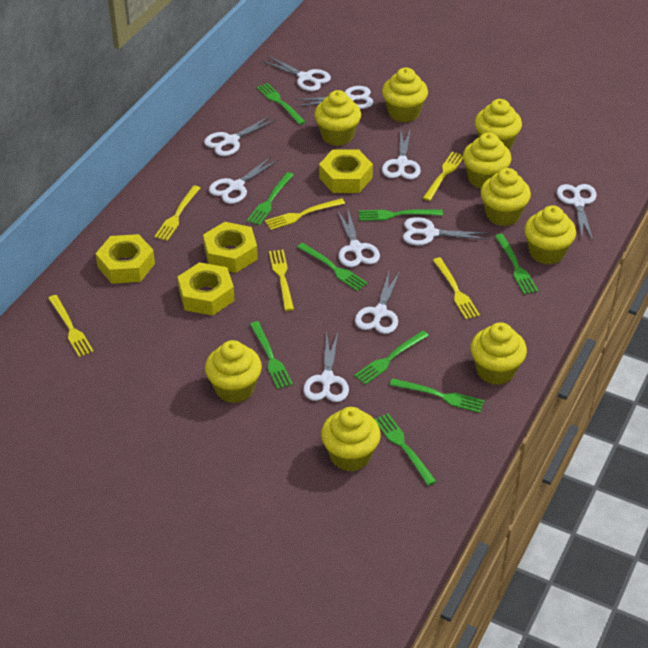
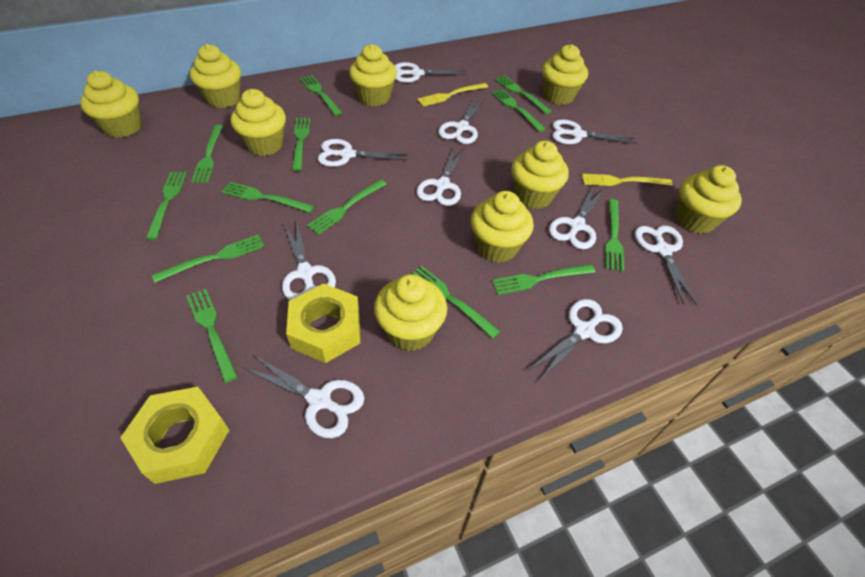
green fork: 9 -> 13
yellow fork: 6 -> 2
yellow nut: 4 -> 2

